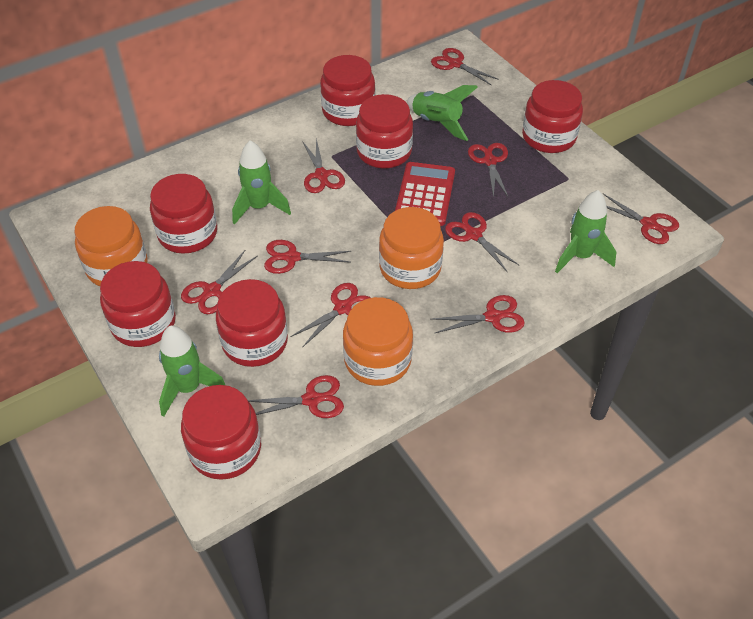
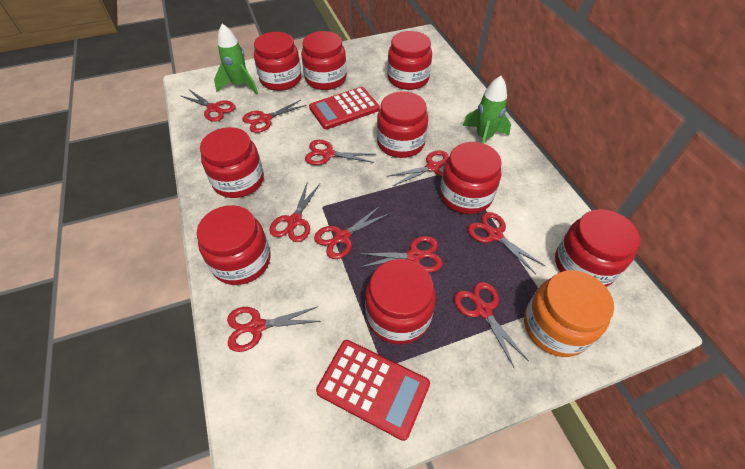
green rocket: 4 -> 2
orange jar: 3 -> 1
red calculator: 1 -> 2
red jar: 7 -> 9

